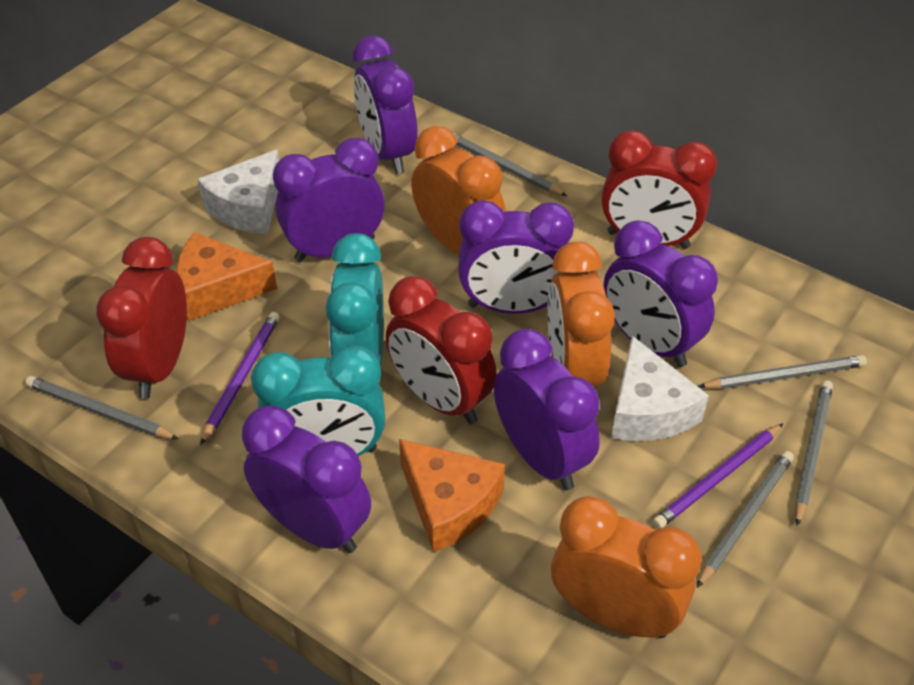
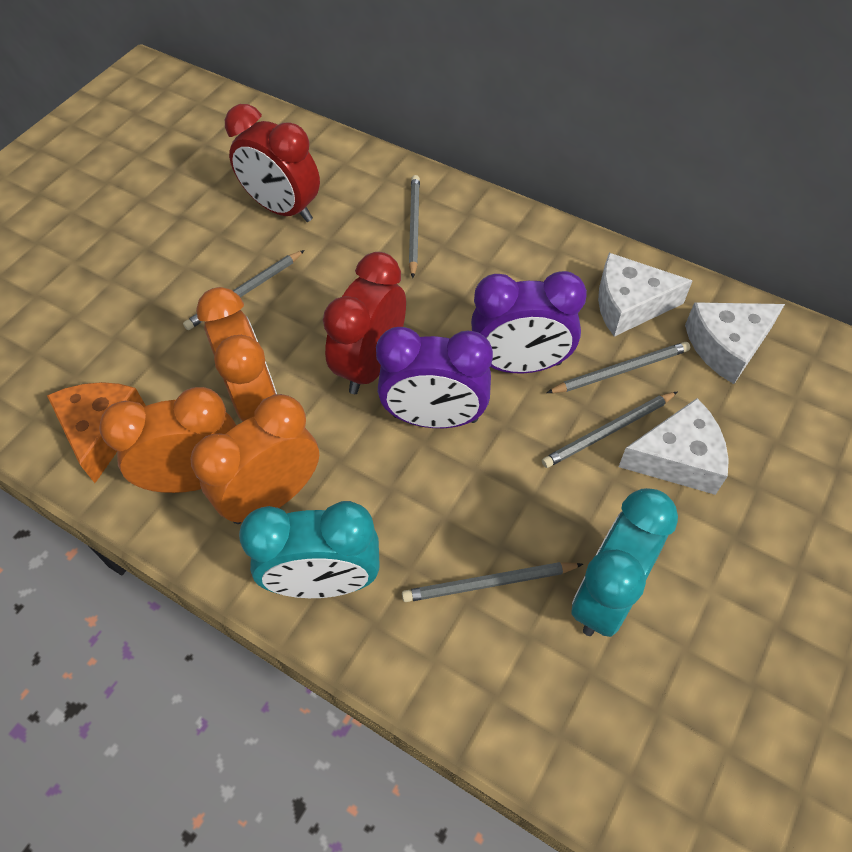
orange cheese: 2 -> 1
purple clock: 6 -> 2
purple pencil: 2 -> 0
red clock: 3 -> 2
white cheese: 2 -> 3

